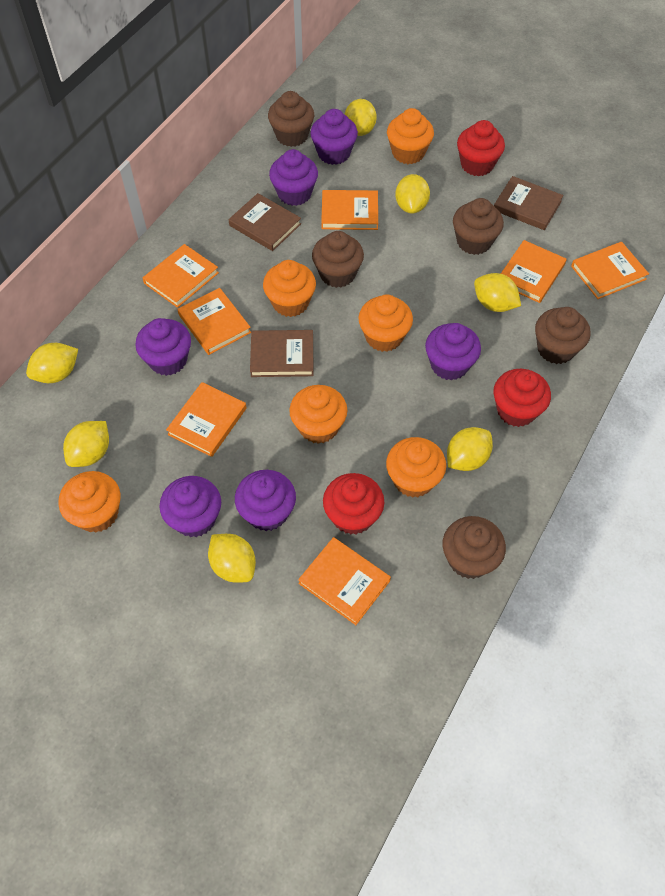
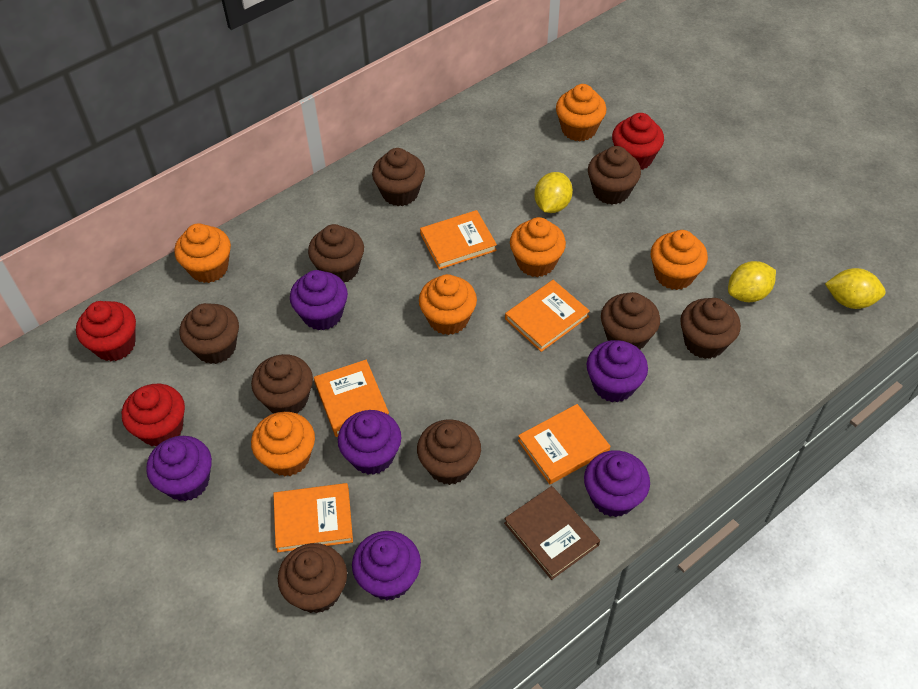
brown book: 3 -> 1
brown cupcake: 5 -> 9
orange book: 7 -> 5
yellow lemon: 7 -> 3

